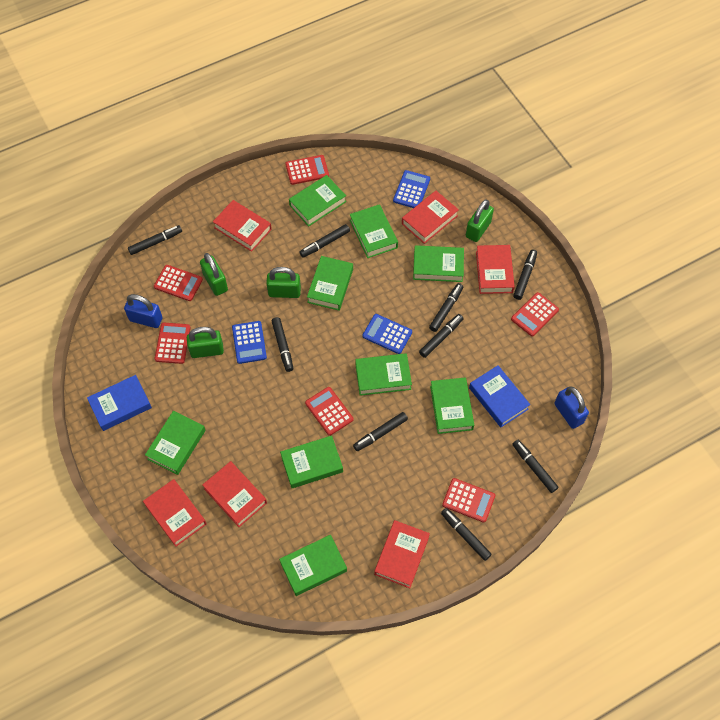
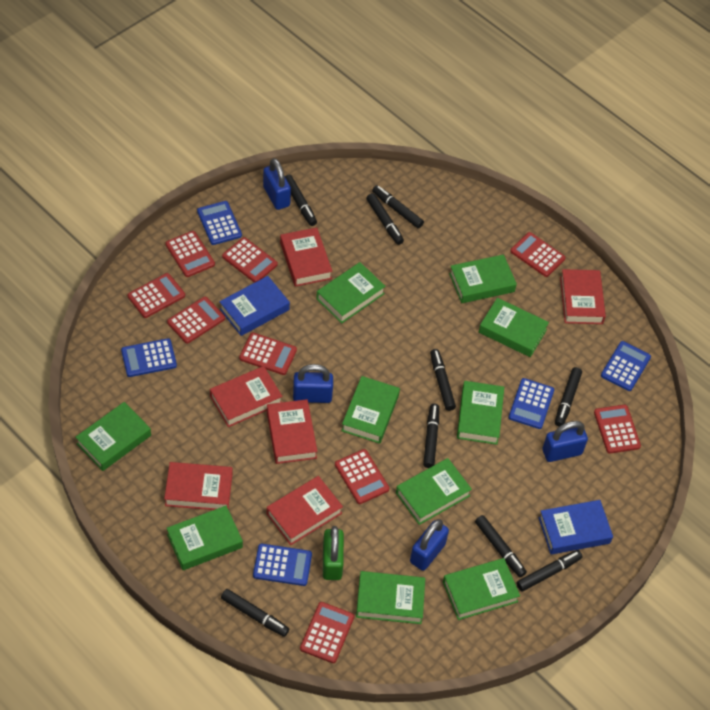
blue calculator: 3 -> 5
blue padlock: 2 -> 4
green book: 9 -> 10
green padlock: 4 -> 1
red calculator: 6 -> 9

